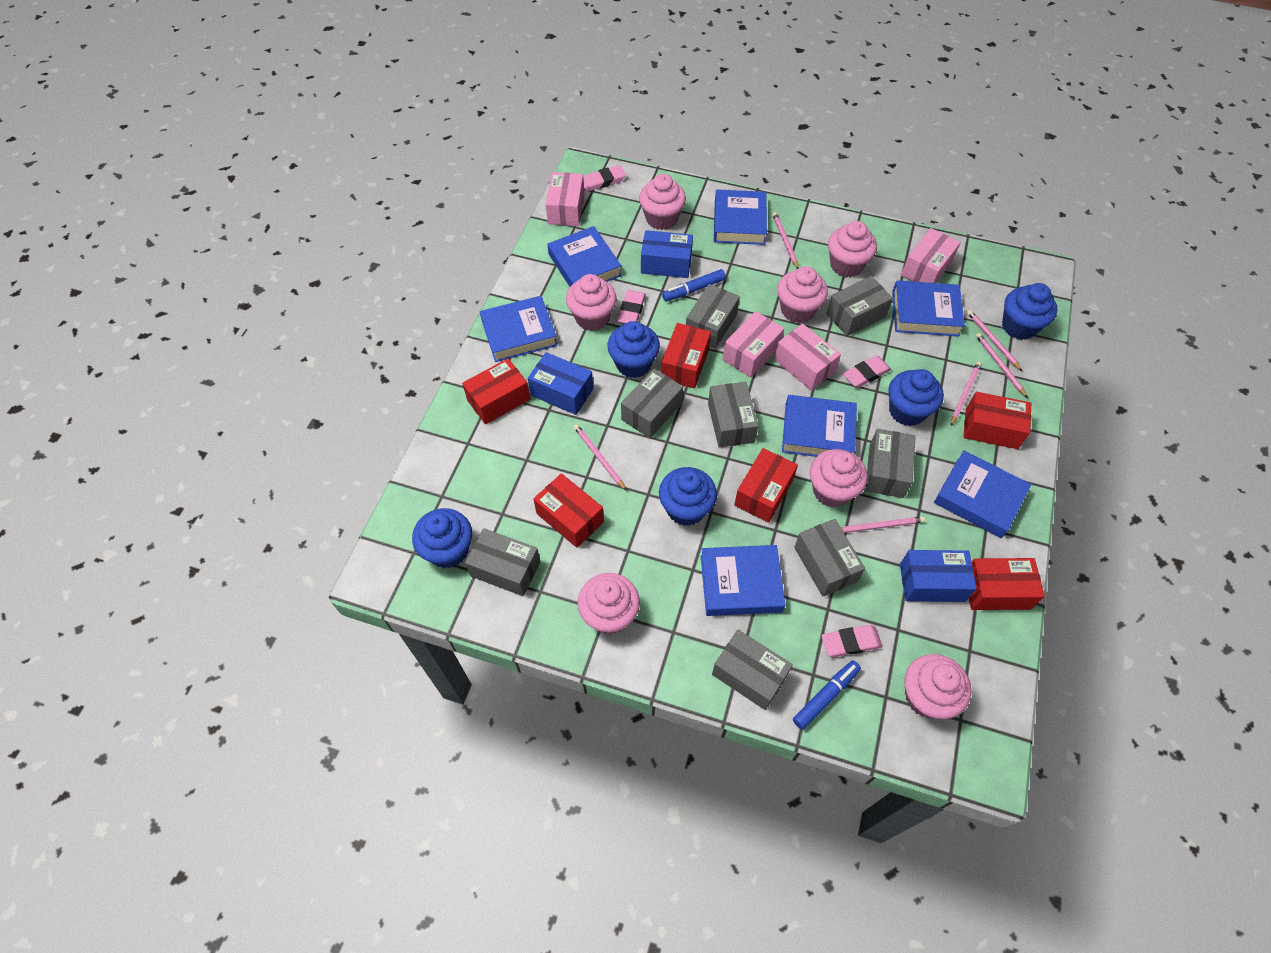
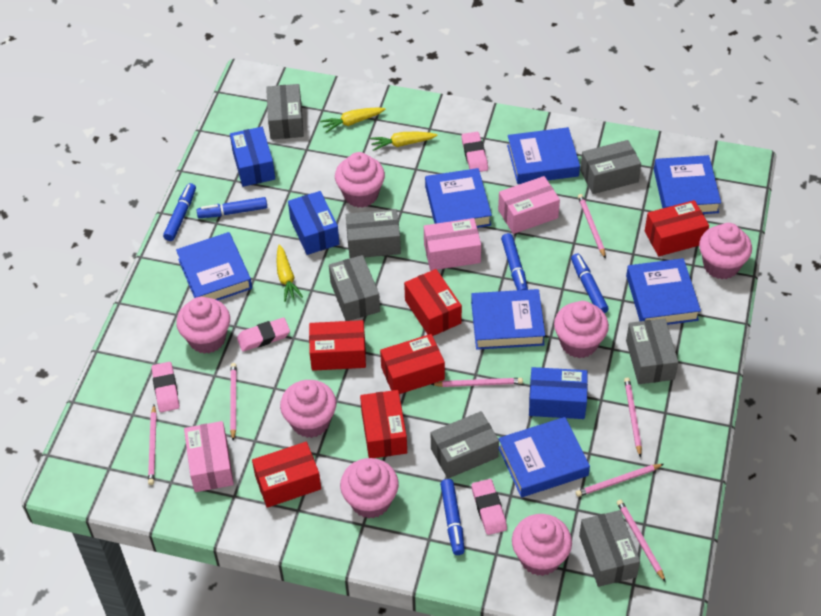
blue cupcake: 5 -> 0
blue marker: 2 -> 5
grey box: 8 -> 7
pink box: 4 -> 3
pink pencil: 6 -> 7
yellow carrot: 0 -> 3

